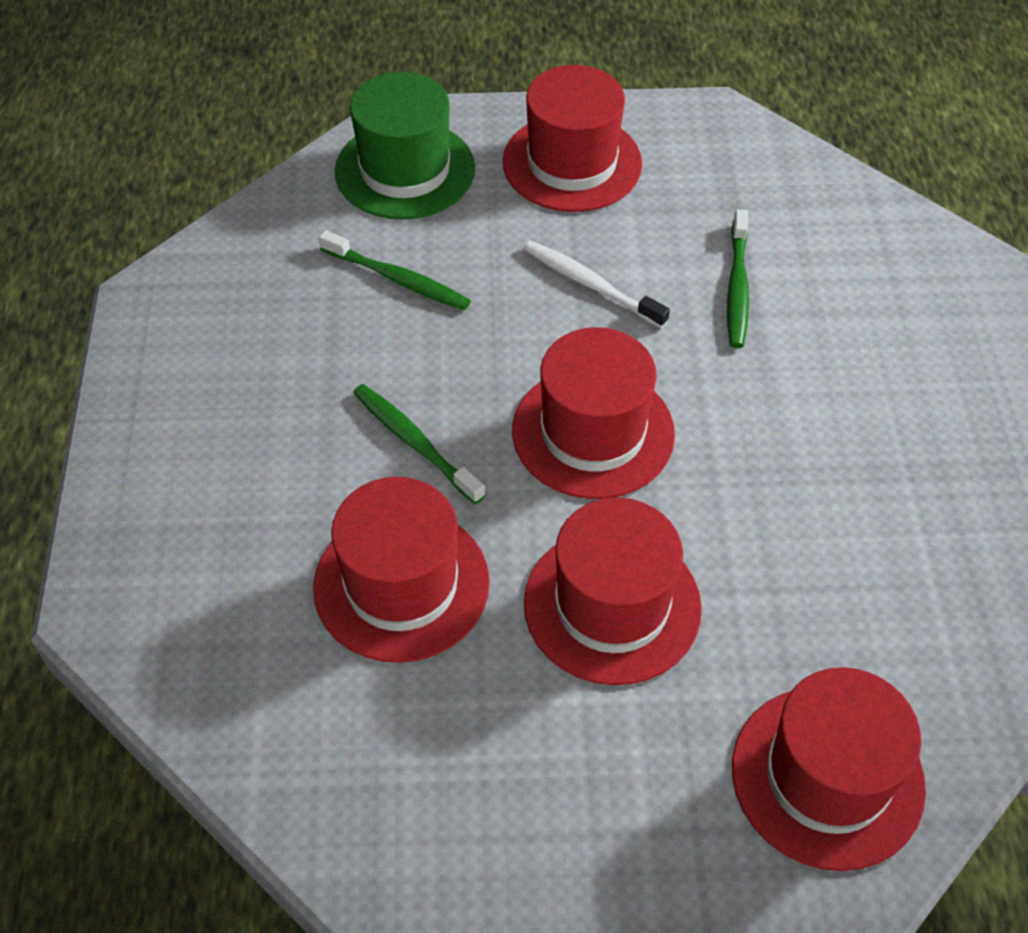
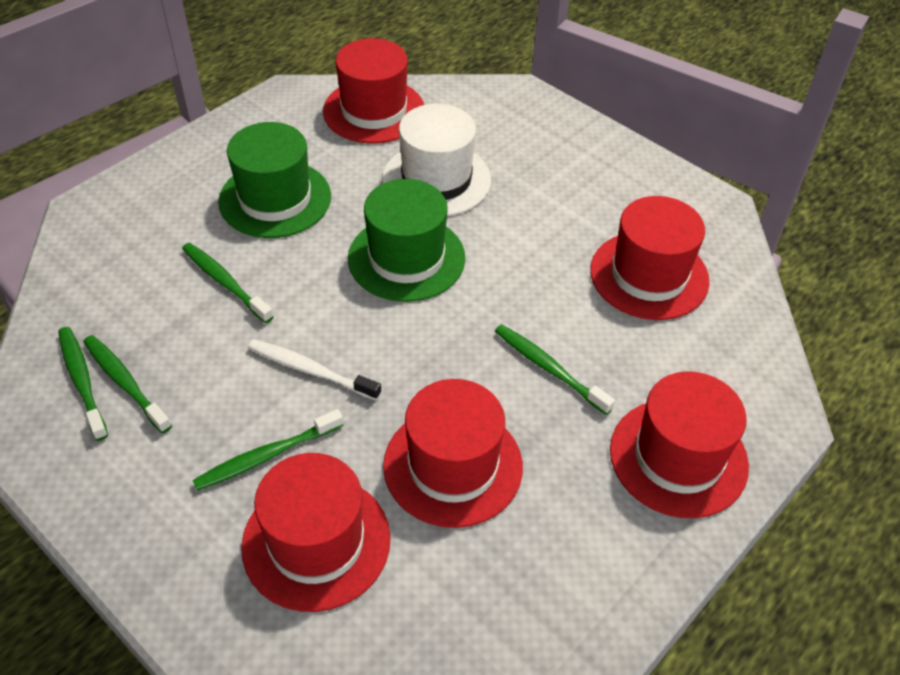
green hat: 1 -> 2
green toothbrush: 3 -> 5
white hat: 0 -> 1

